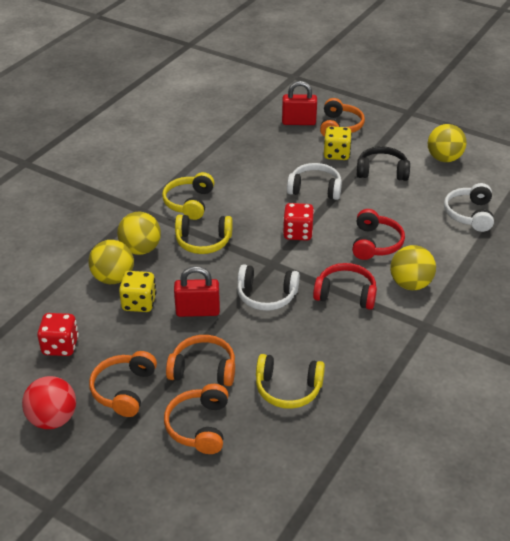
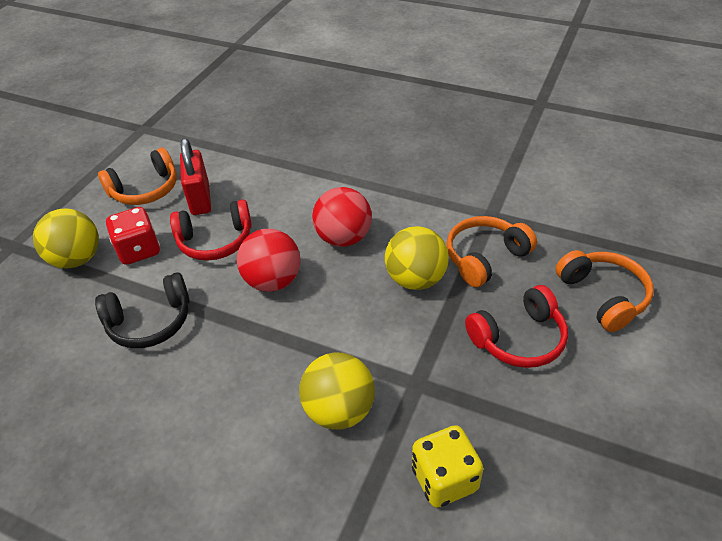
orange headphones: 4 -> 3
red ball: 1 -> 2
red dice: 2 -> 1
red padlock: 2 -> 1
white headphones: 3 -> 0
yellow ball: 4 -> 3
yellow dice: 2 -> 1
yellow headphones: 3 -> 0

